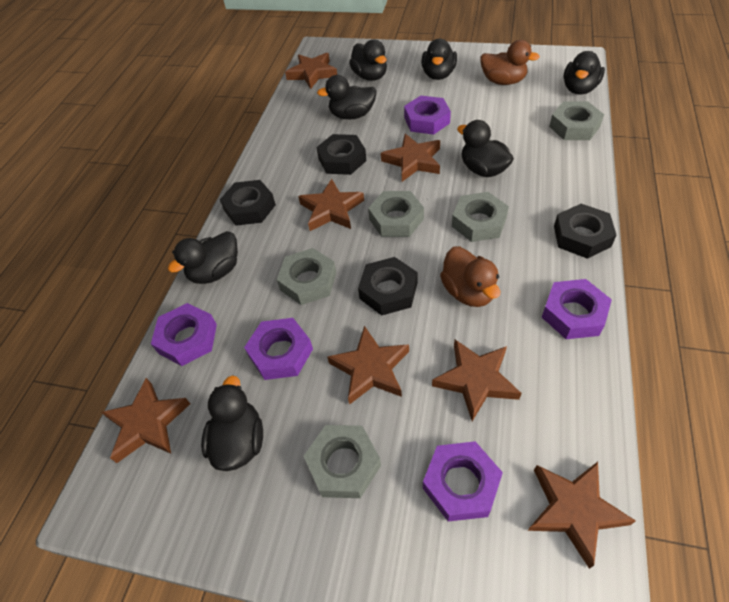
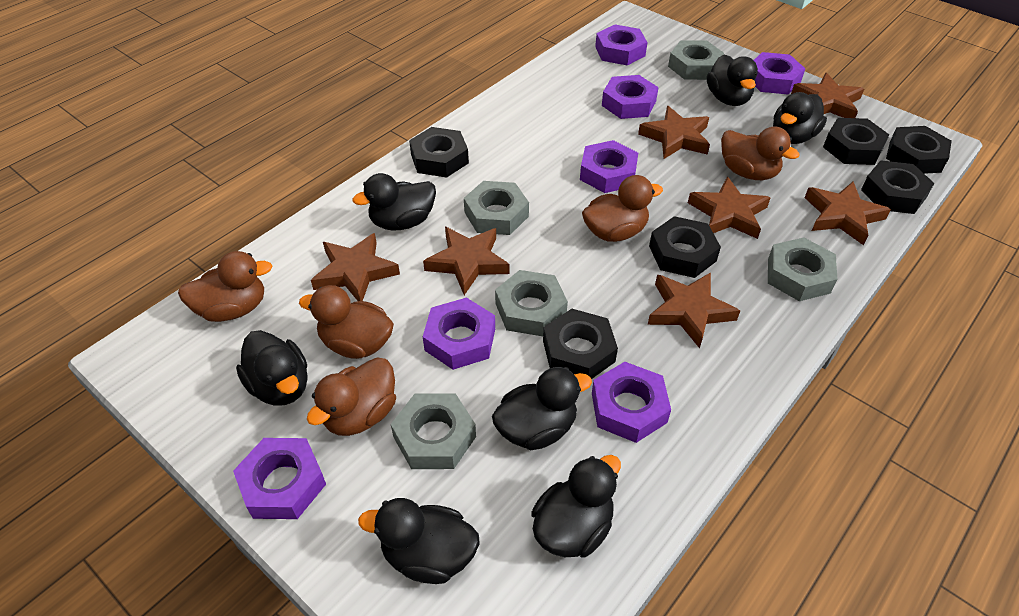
black nut: 4 -> 6
brown duck: 2 -> 5
purple nut: 5 -> 7

